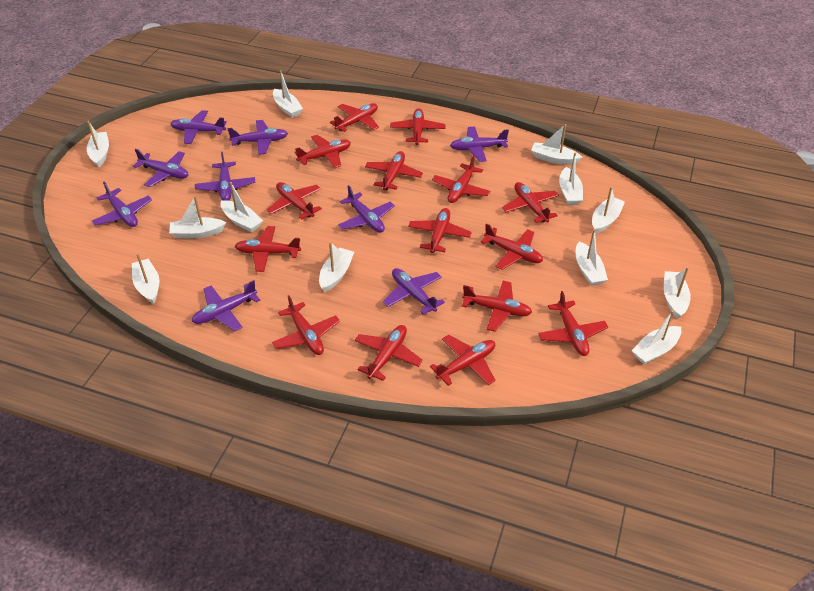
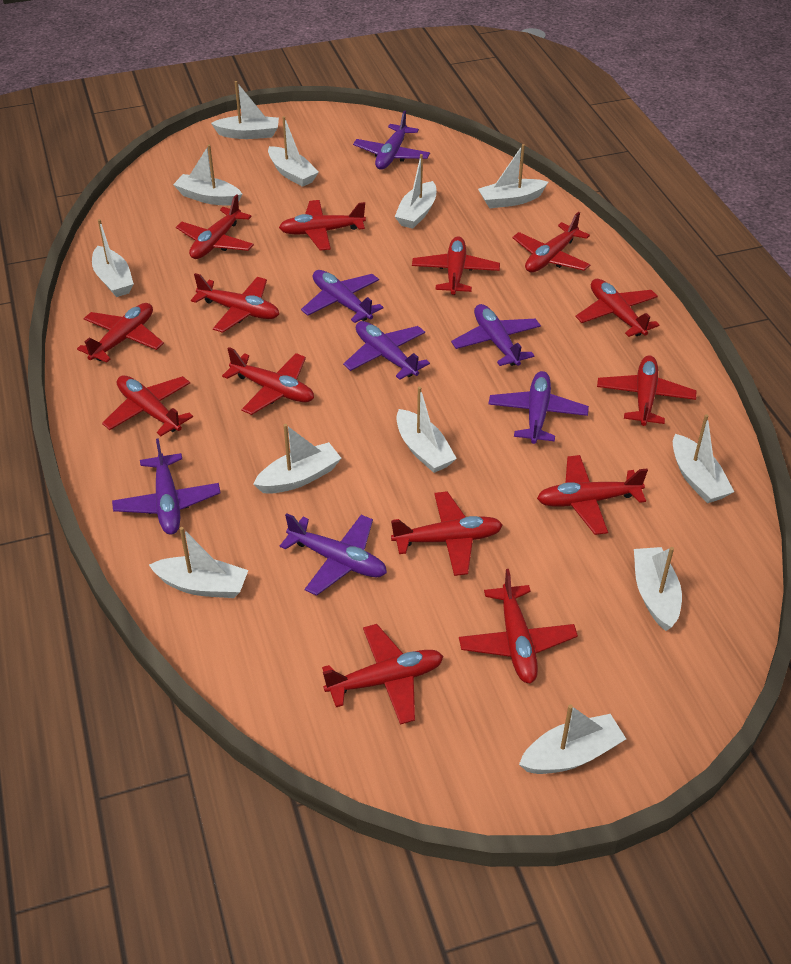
purple plane: 9 -> 7
red plane: 15 -> 14

